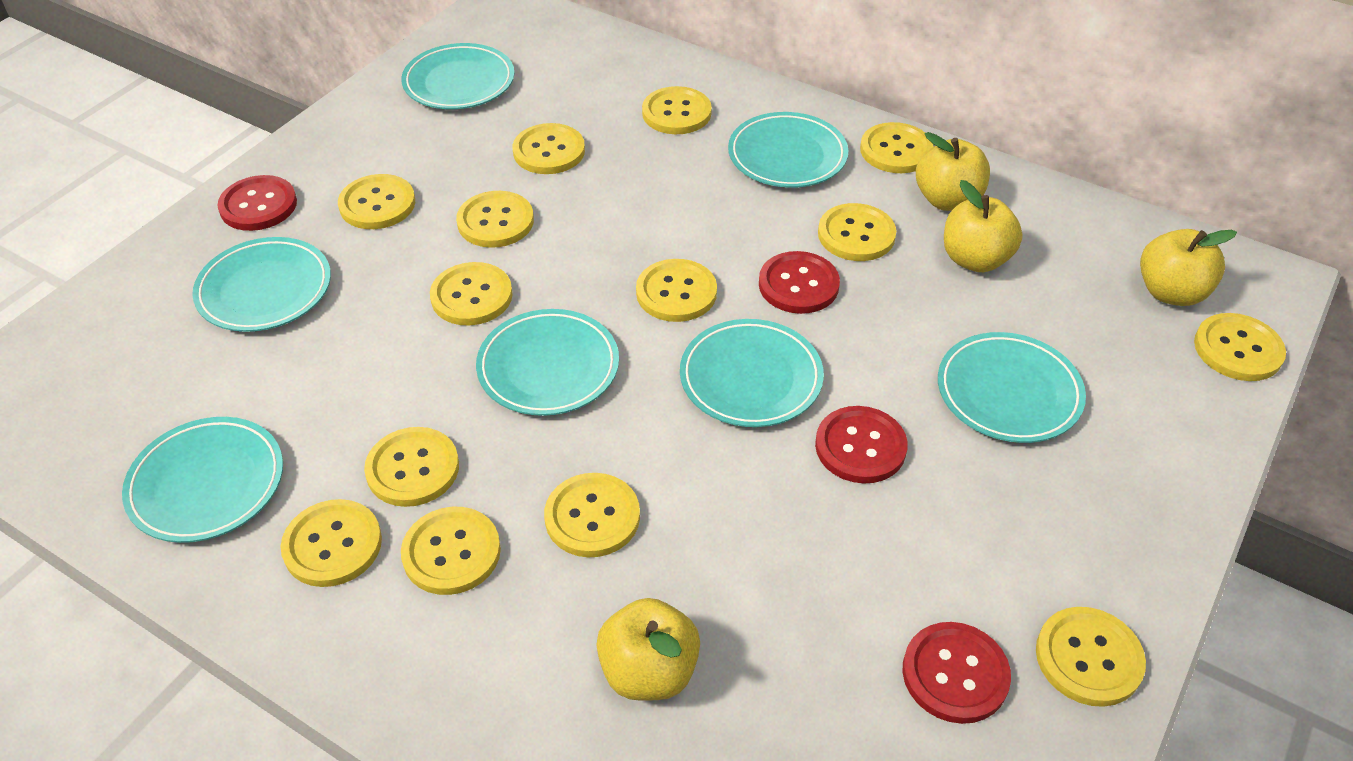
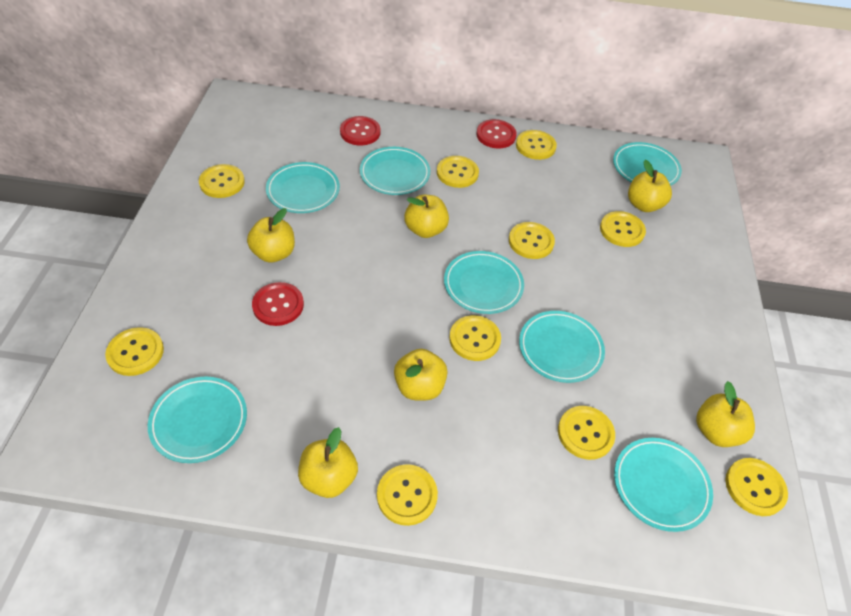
red button: 4 -> 3
yellow apple: 4 -> 6
yellow button: 14 -> 10

